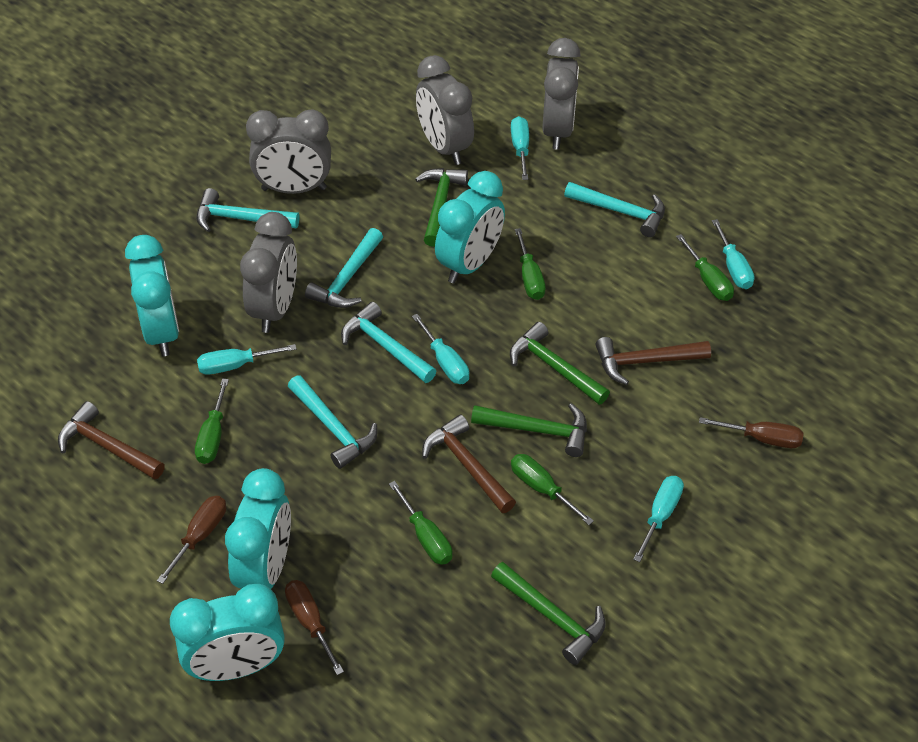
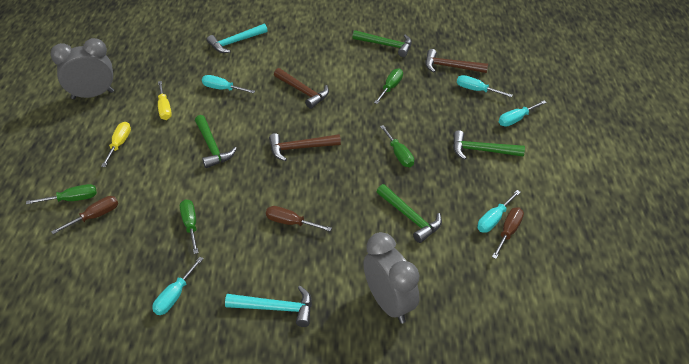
green screwdriver: 5 -> 4
grey clock: 4 -> 2
turquoise clock: 4 -> 0
turquoise hammer: 5 -> 2
yellow screwdriver: 0 -> 2

